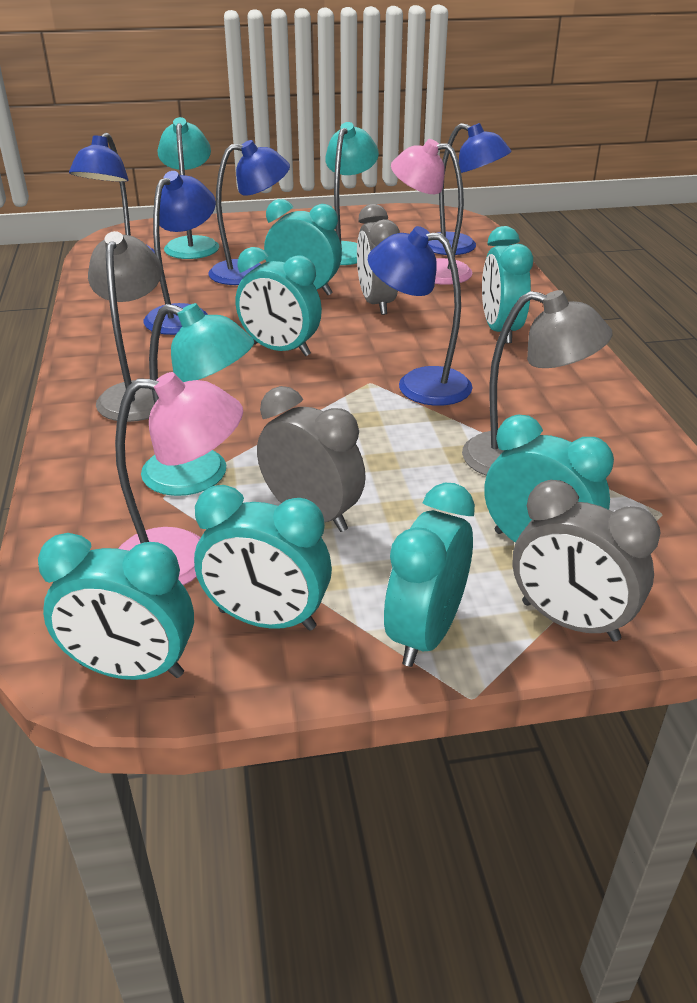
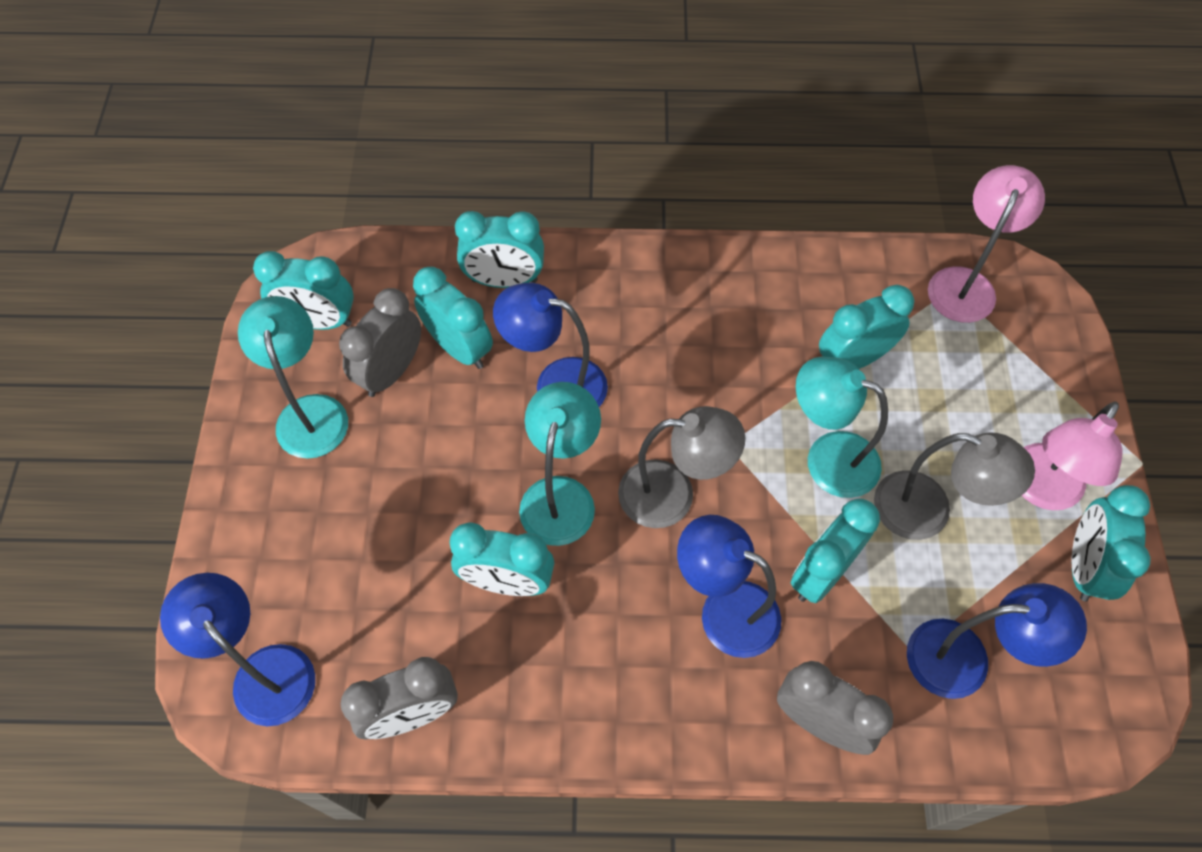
blue lamp: 5 -> 4

